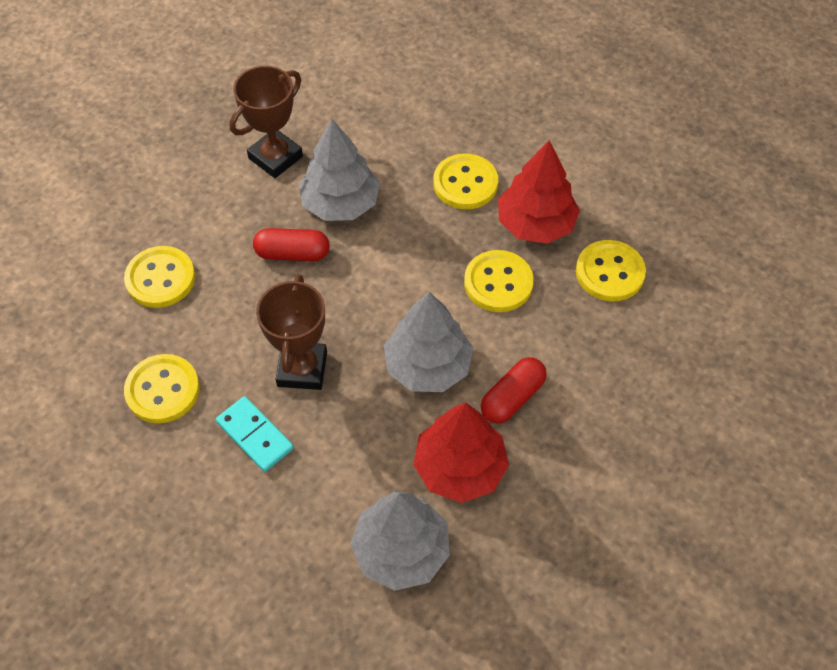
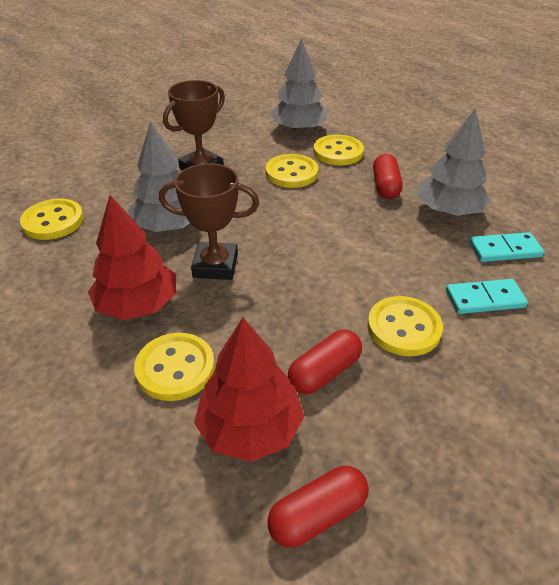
red capsule: 2 -> 3
turquoise domino: 1 -> 2

